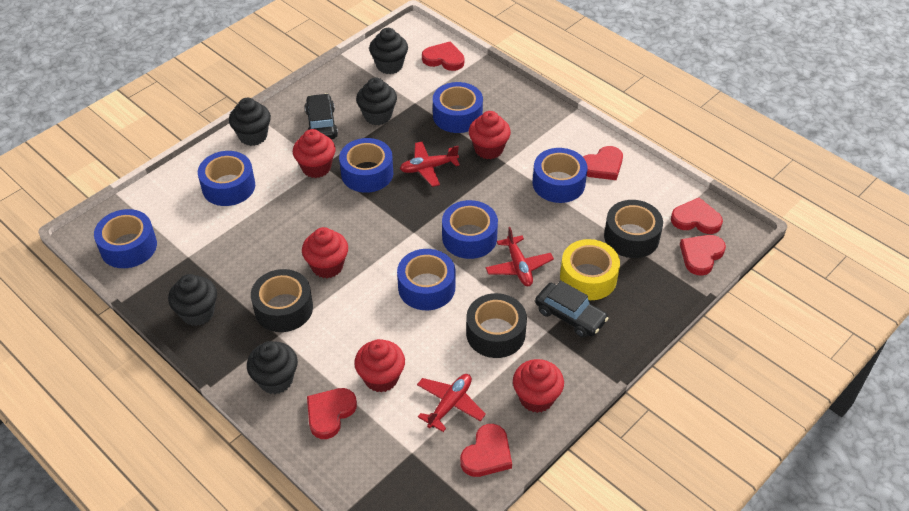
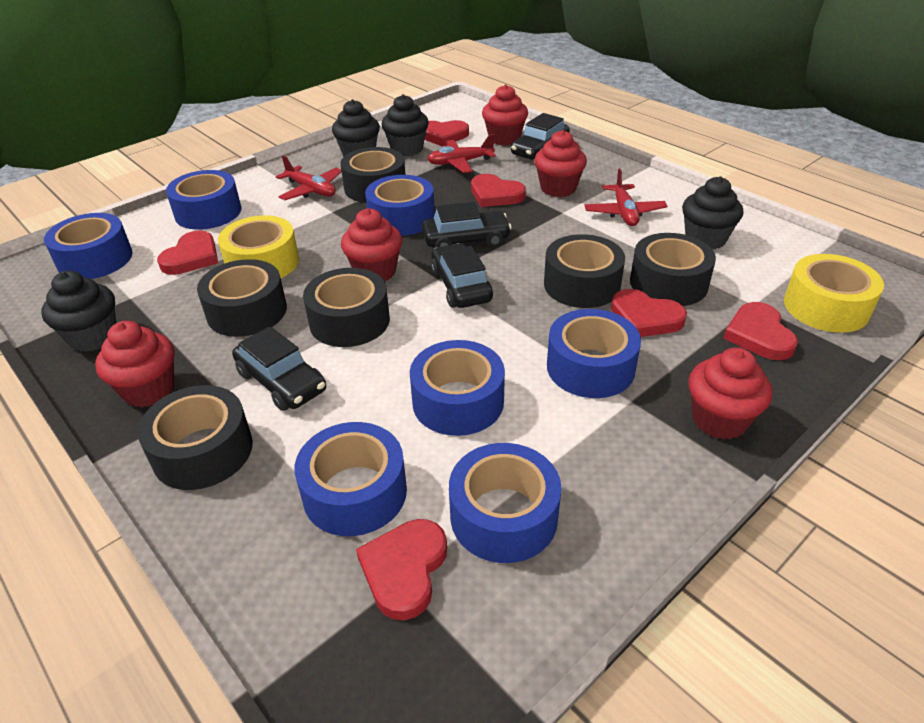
black car: 2 -> 4
black cupcake: 5 -> 4
black tape: 3 -> 6
yellow tape: 1 -> 2

